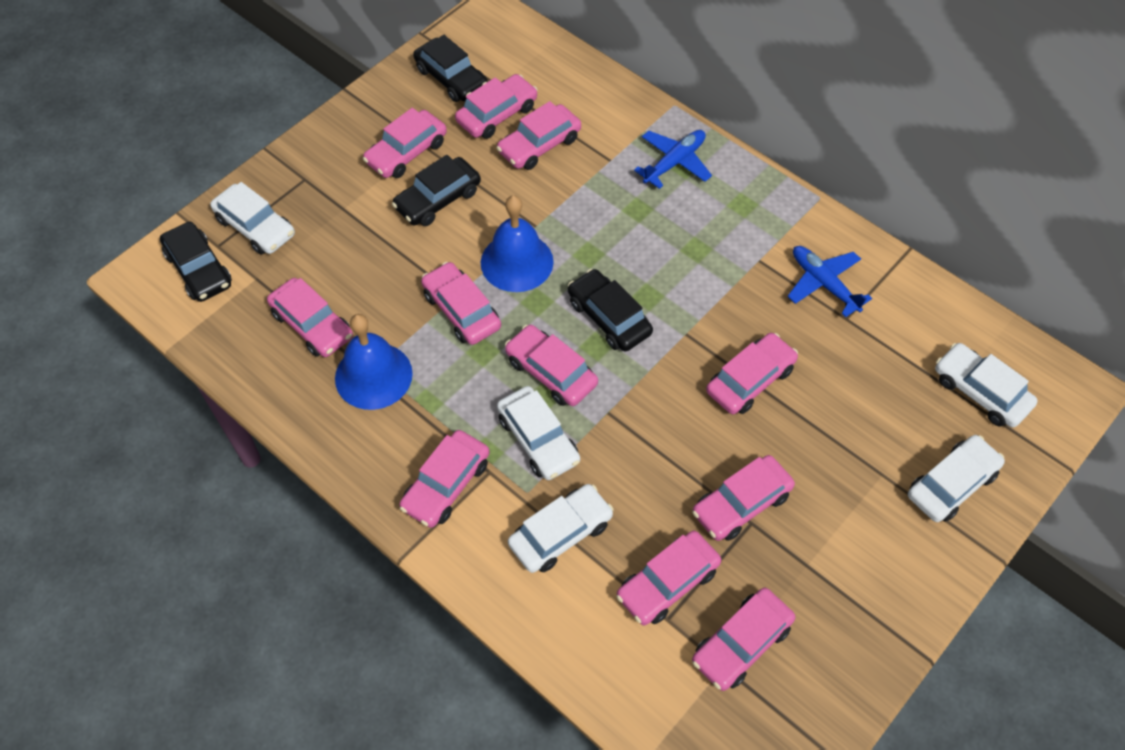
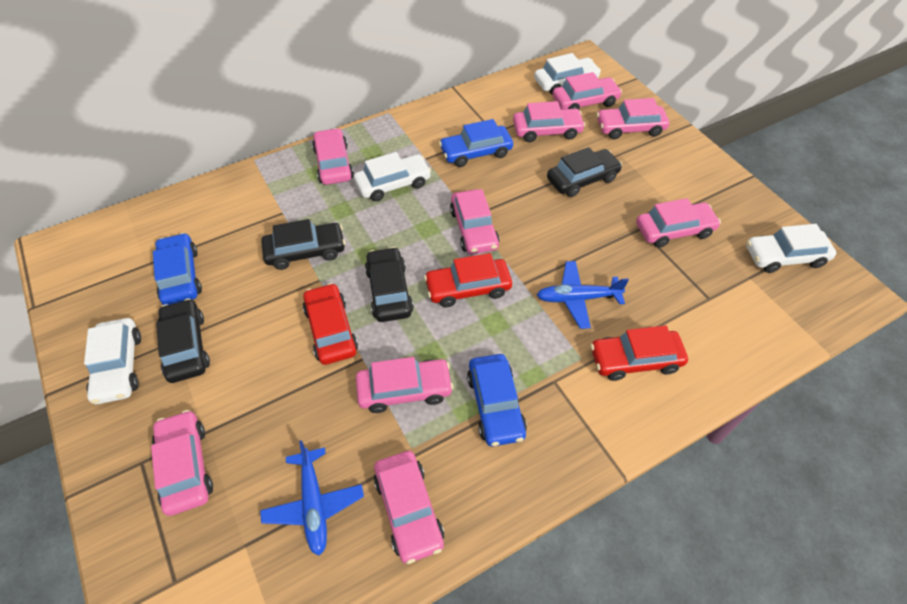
blue bell: 2 -> 0
blue car: 0 -> 3
pink car: 11 -> 9
red car: 0 -> 3
white car: 5 -> 4

